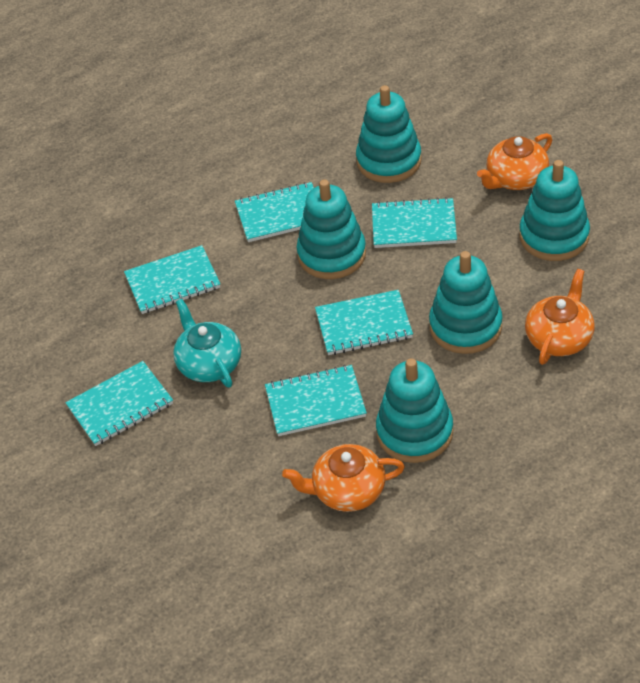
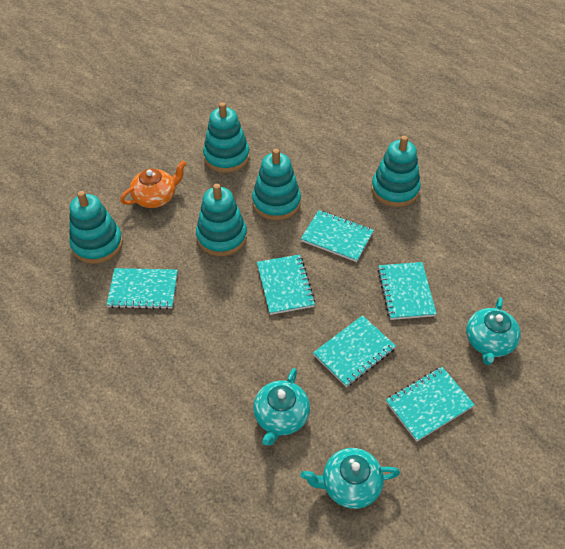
orange teapot: 3 -> 1
turquoise teapot: 1 -> 3

